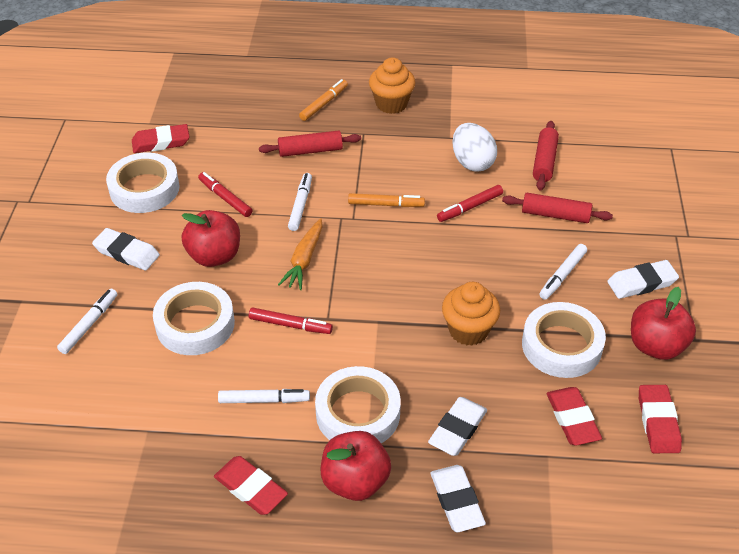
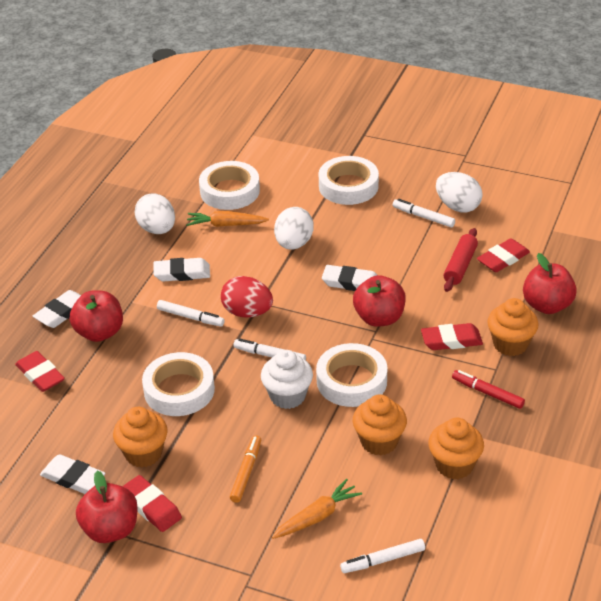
orange carrot: 1 -> 2
orange cupcake: 2 -> 4
orange marker: 2 -> 1
red apple: 3 -> 4
red egg: 0 -> 1
red marker: 3 -> 1
red rolling pin: 3 -> 1
white cupcake: 0 -> 1
white egg: 1 -> 3

